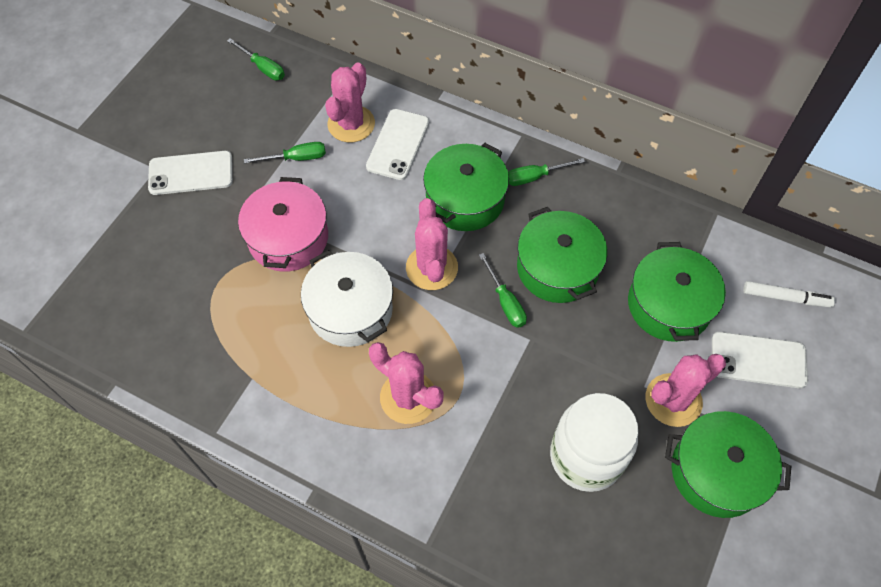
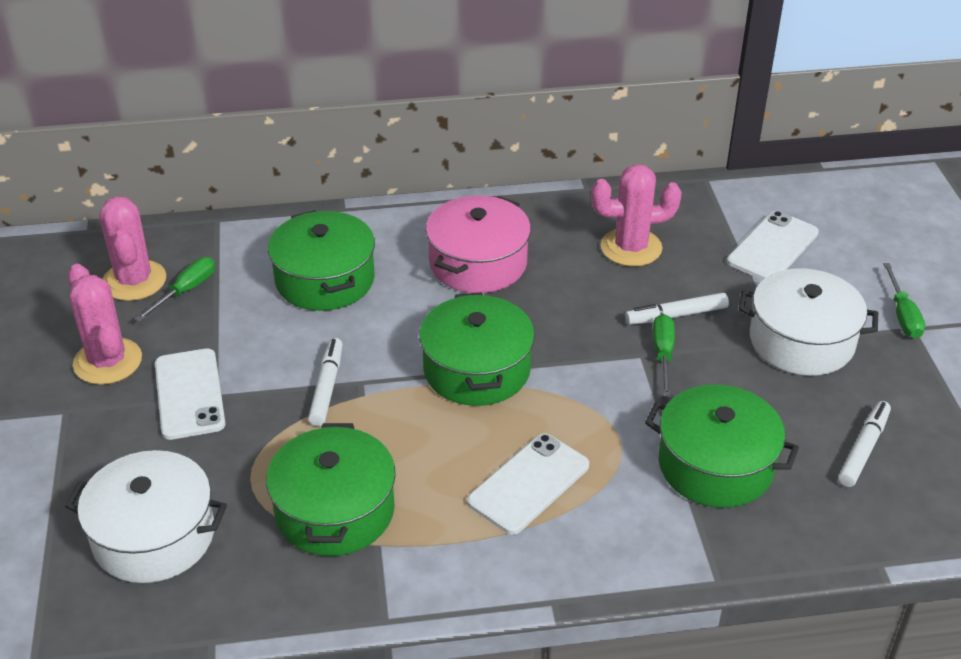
green screwdriver: 4 -> 3
pink cactus: 4 -> 3
white jar: 1 -> 0
white marker: 1 -> 3
white pot: 1 -> 2

